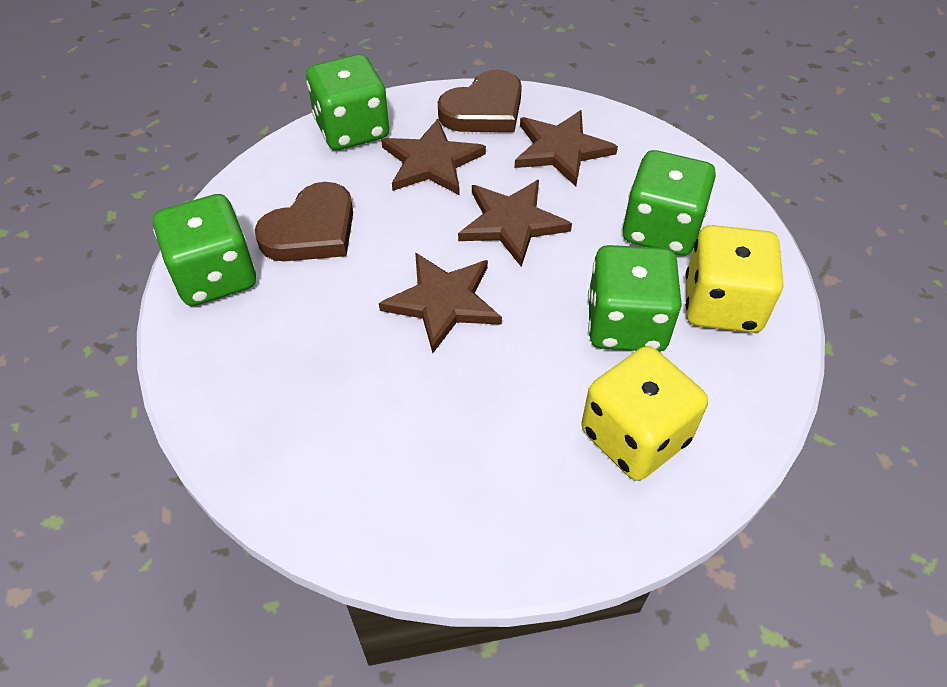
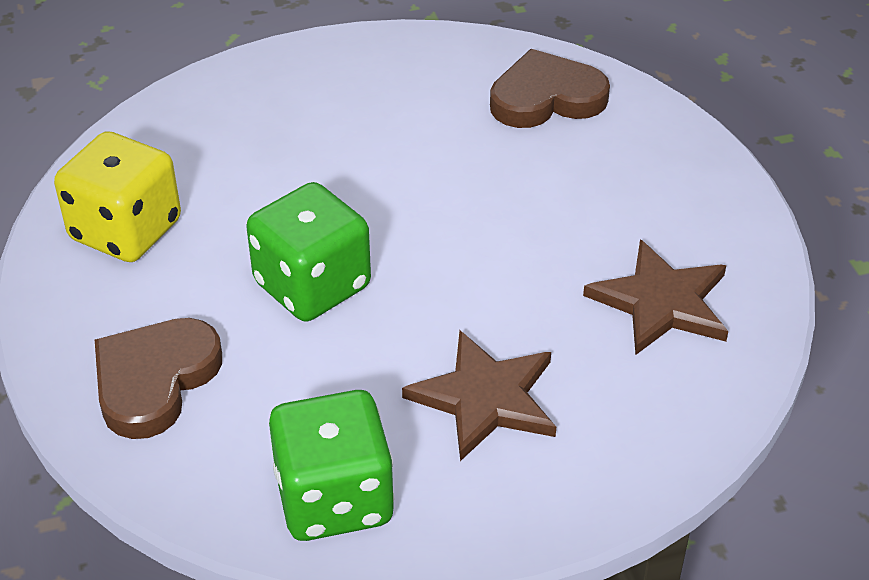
brown star: 4 -> 2
green dice: 4 -> 2
yellow dice: 2 -> 1

